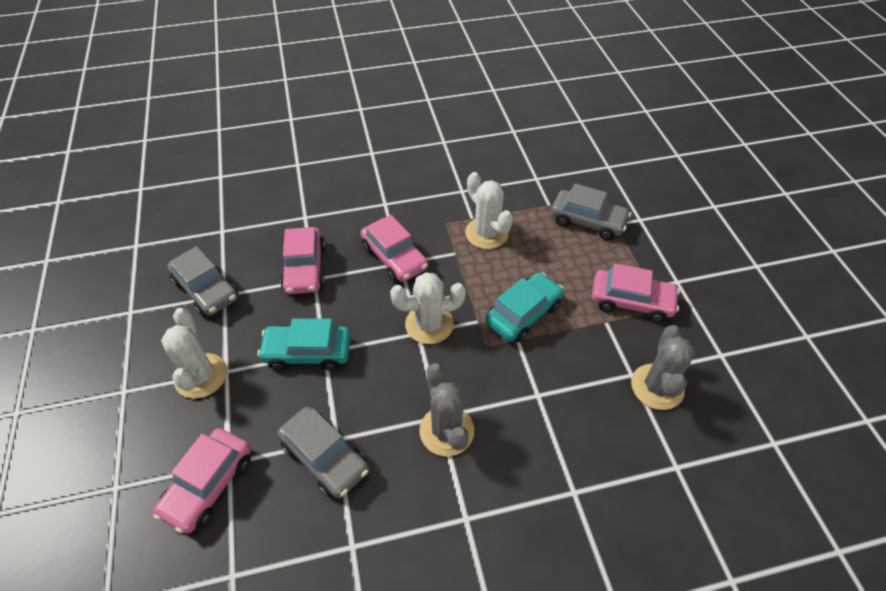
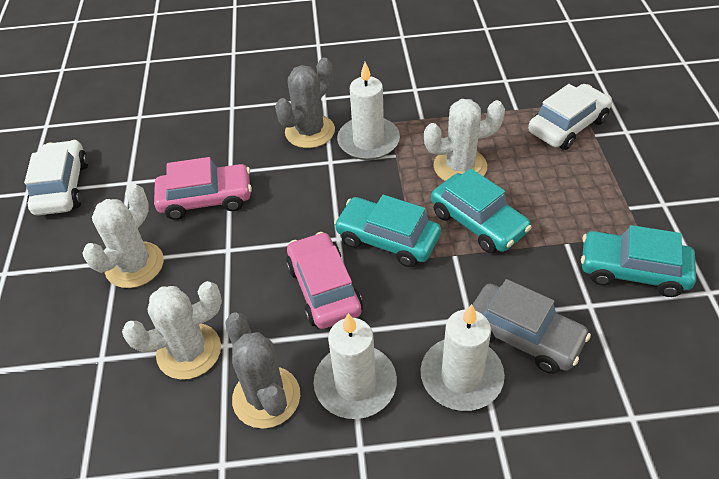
grey car: 3 -> 1
pink car: 4 -> 2
turquoise car: 2 -> 3
white candle: 0 -> 3
white car: 0 -> 2

